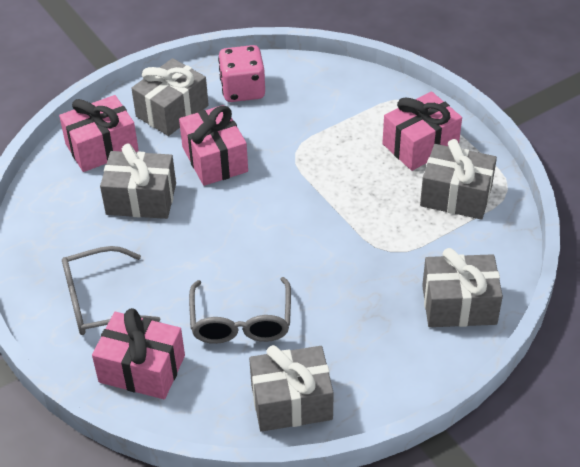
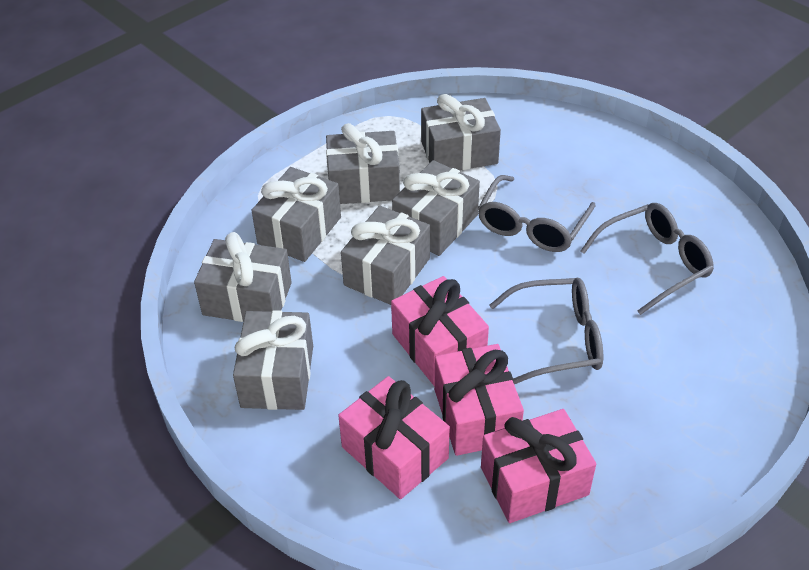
grey gift: 5 -> 7
grey glasses: 2 -> 3
pink dice: 1 -> 0

